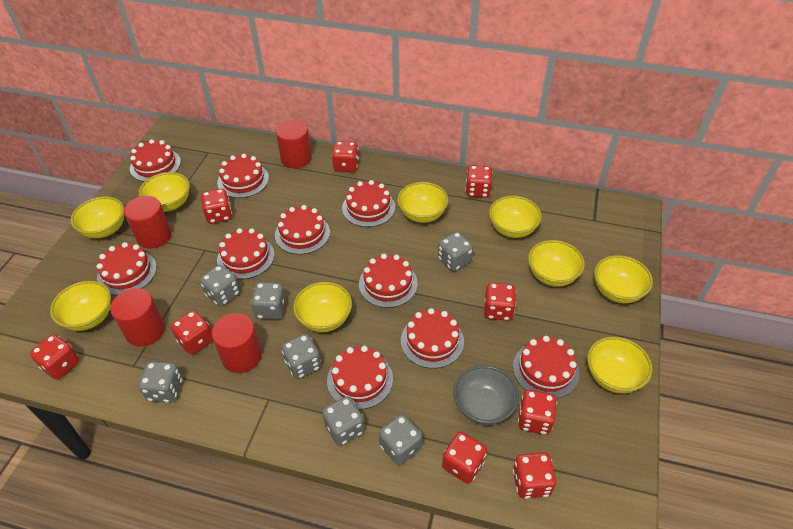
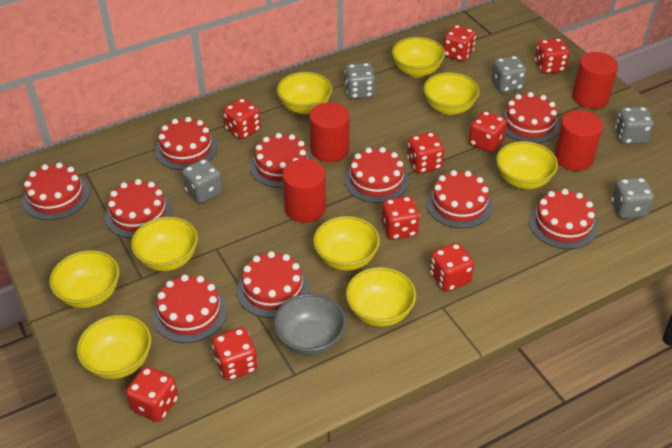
grey dice: 7 -> 5

